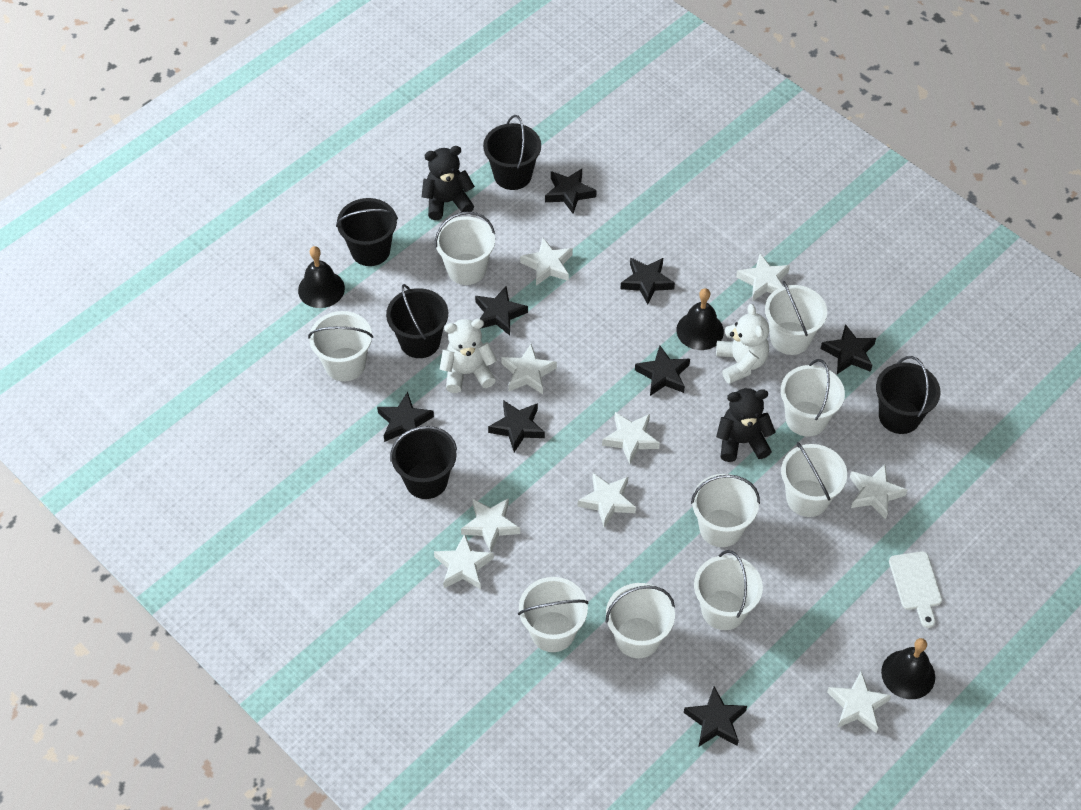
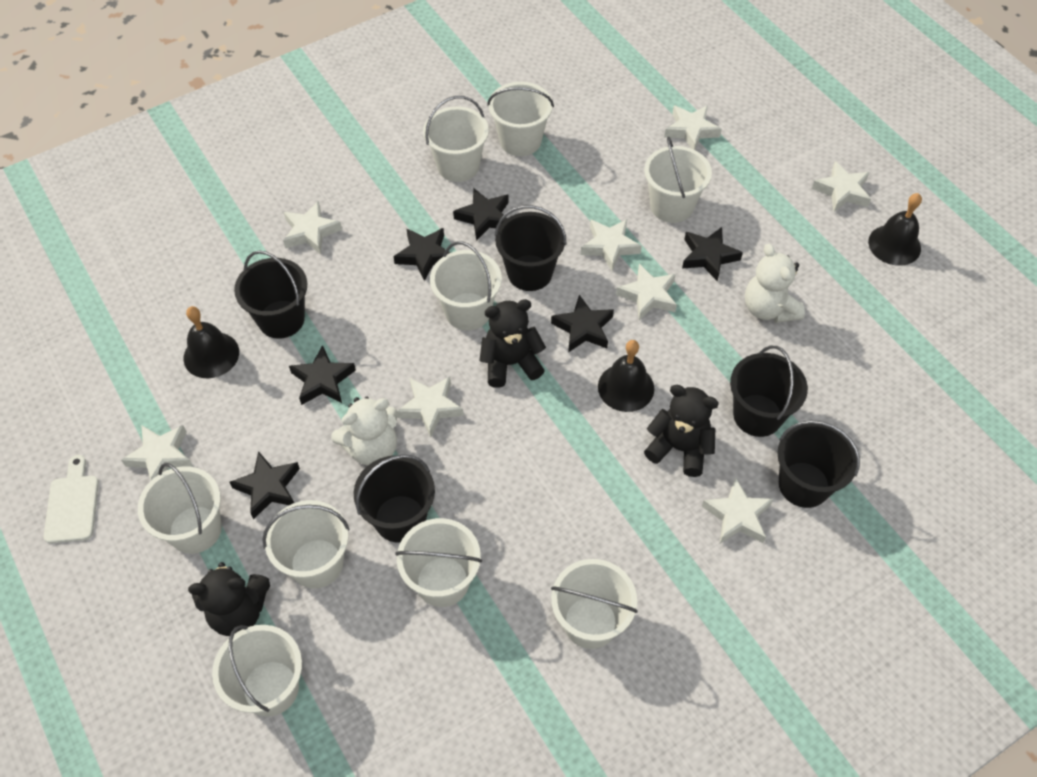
black star: 8 -> 6
black teddy bear: 2 -> 3
white star: 9 -> 8

